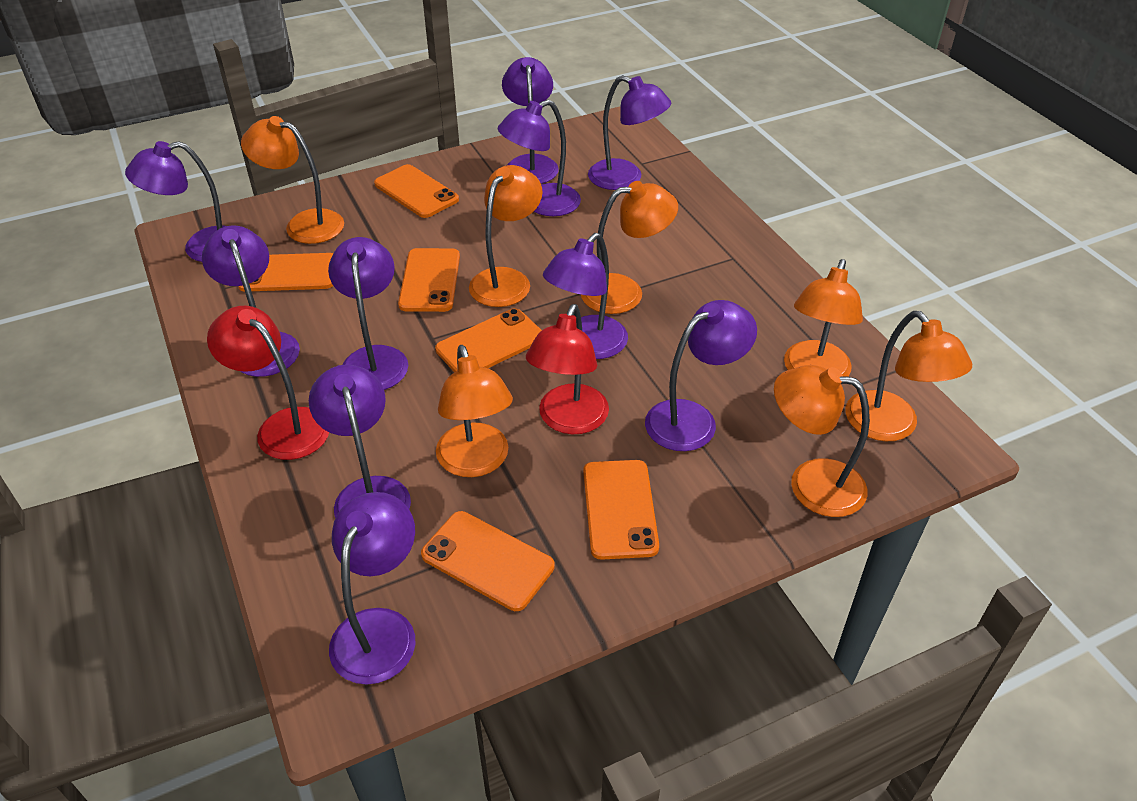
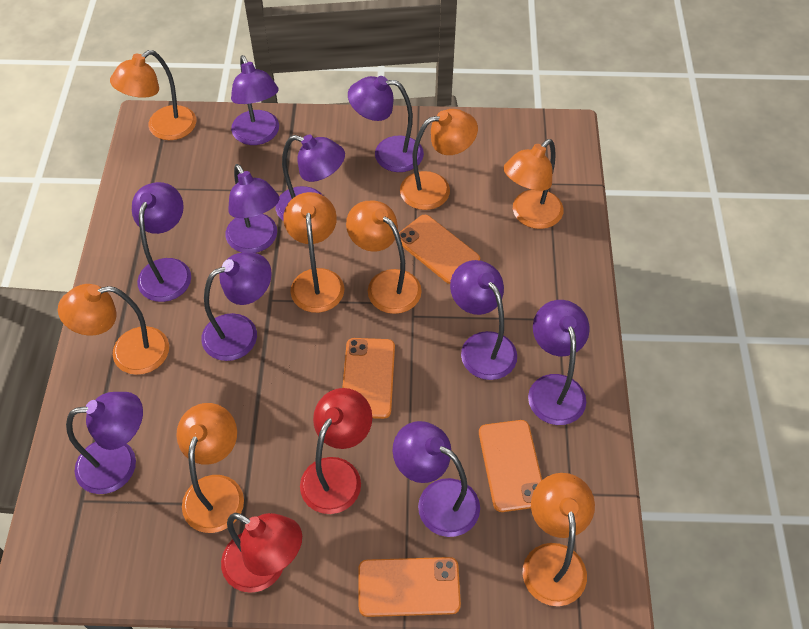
orange lamp: 7 -> 8
orange phone: 6 -> 4

